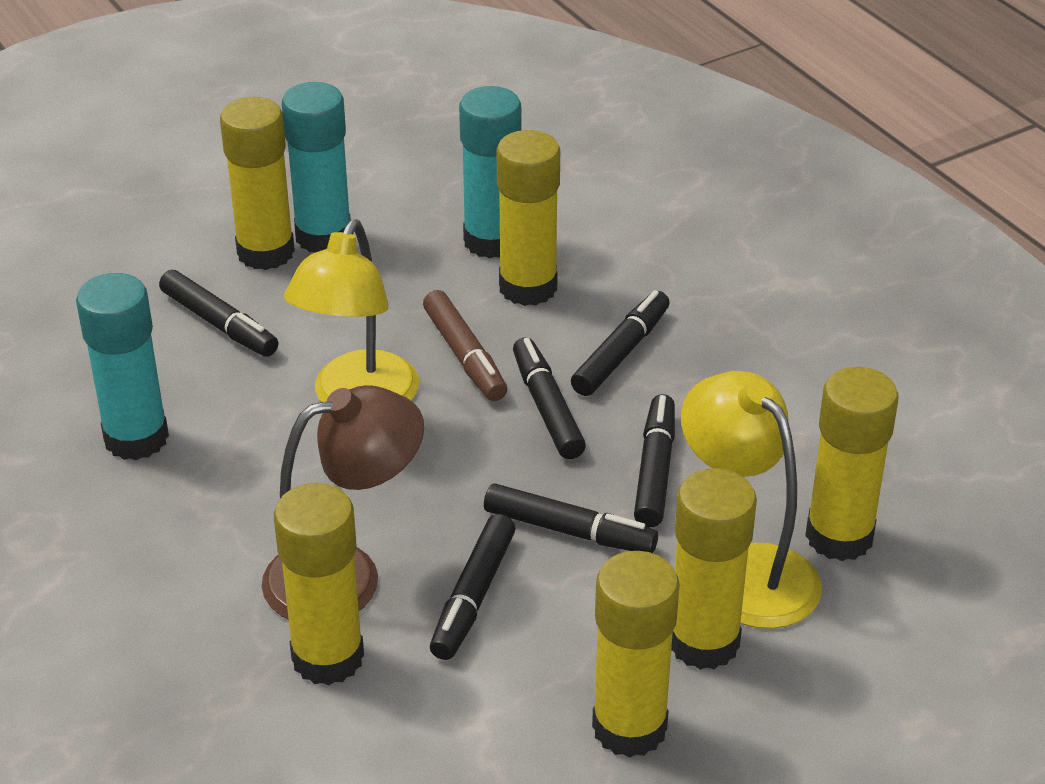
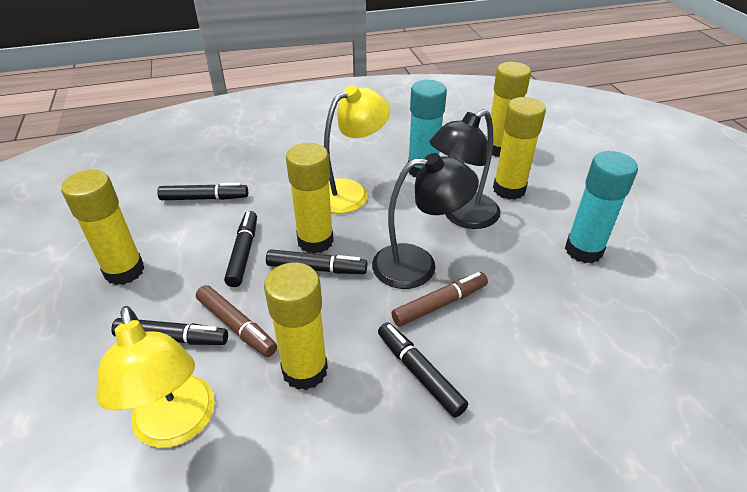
black lamp: 0 -> 2
black marker: 6 -> 5
brown lamp: 1 -> 0
brown marker: 1 -> 2
turquoise glue stick: 3 -> 2
yellow glue stick: 6 -> 5

